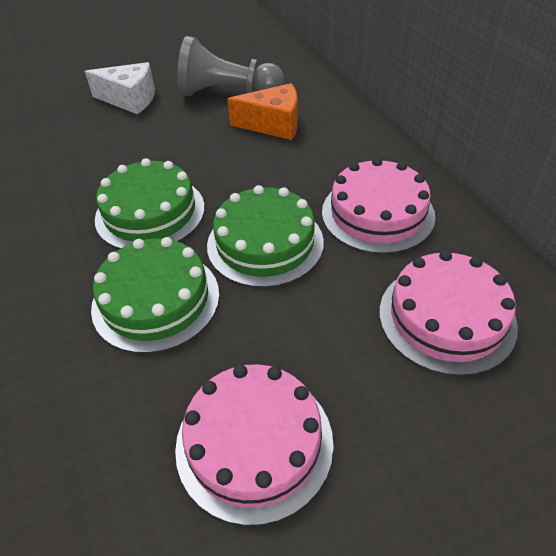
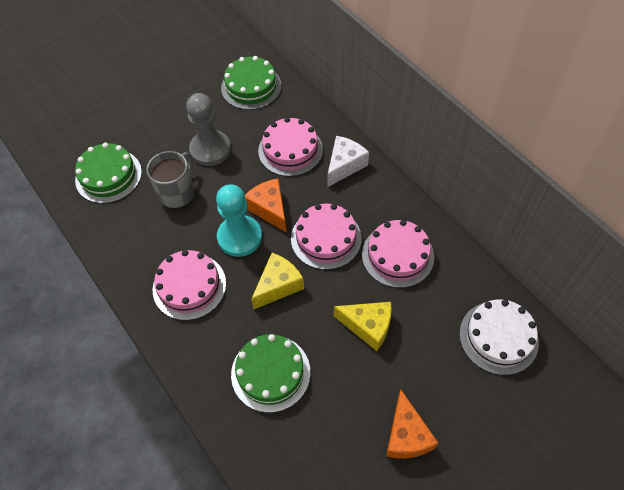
grey mug: 0 -> 1
orange cheese: 1 -> 2
pink cake: 3 -> 4
turquoise pawn: 0 -> 1
white cake: 0 -> 1
yellow cheese: 0 -> 2

